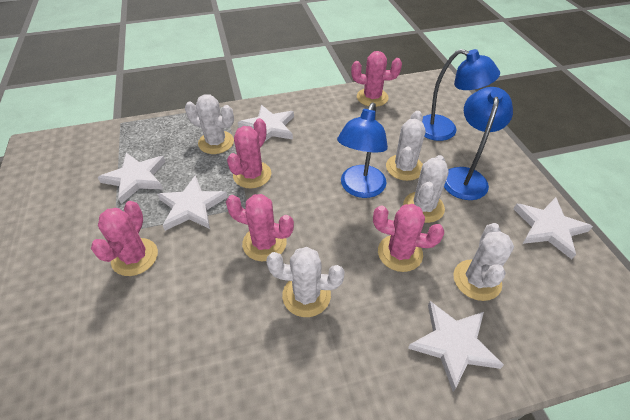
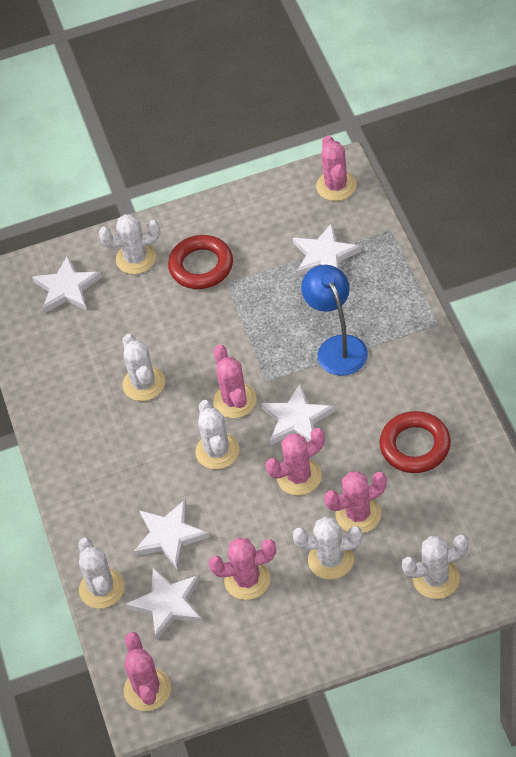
blue lamp: 3 -> 1
pink cactus: 5 -> 6
red ring: 0 -> 2
white cactus: 5 -> 6

